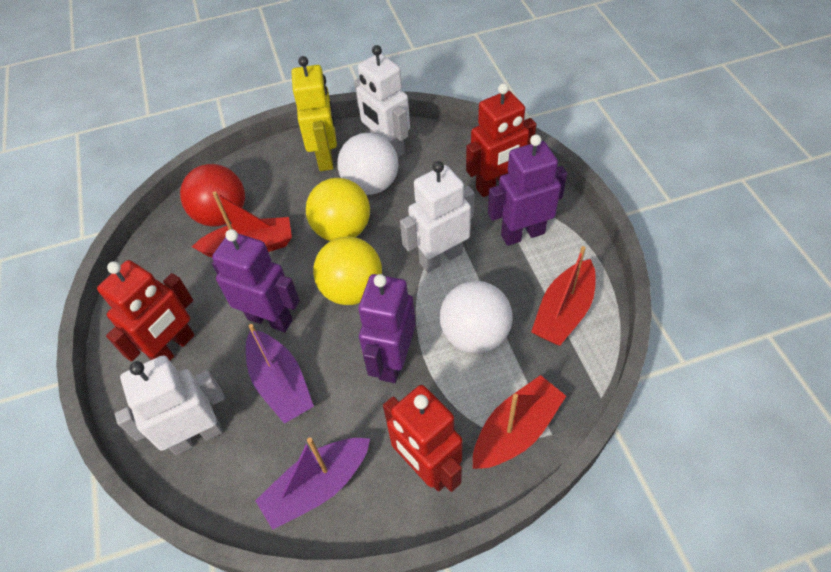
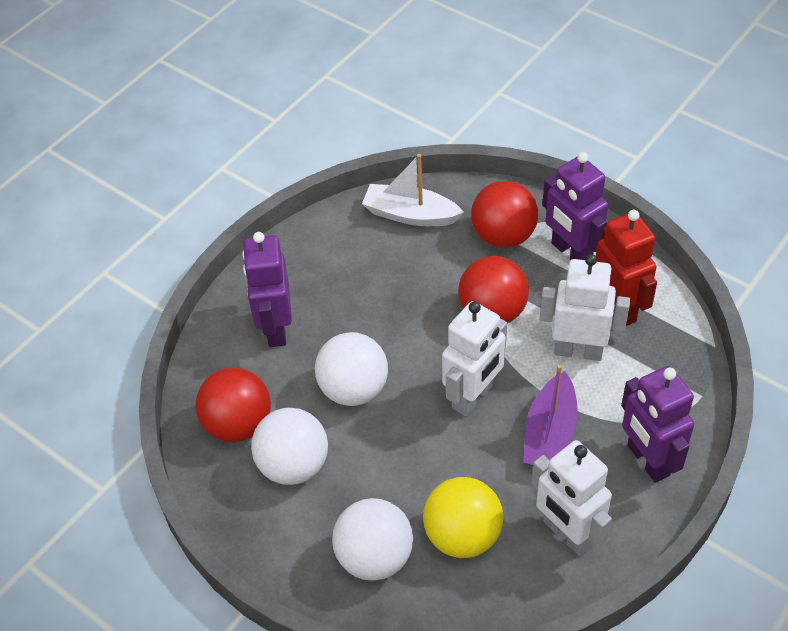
purple boat: 2 -> 1
red ball: 1 -> 3
red boat: 3 -> 0
red robot: 3 -> 1
white ball: 2 -> 3
white boat: 0 -> 1
yellow ball: 2 -> 1
yellow robot: 1 -> 0

